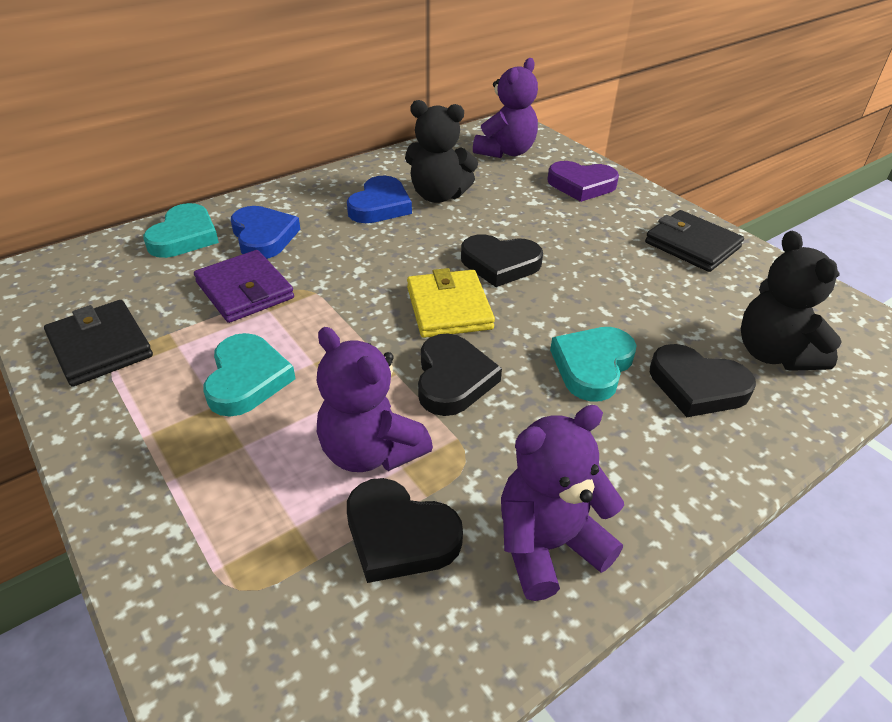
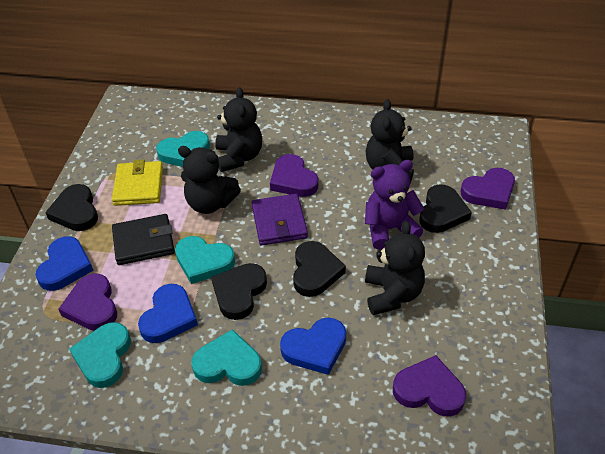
black teddy bear: 2 -> 4
black wallet: 2 -> 1
blue heart: 2 -> 3
purple heart: 1 -> 4
purple teddy bear: 3 -> 1
turquoise heart: 3 -> 4

